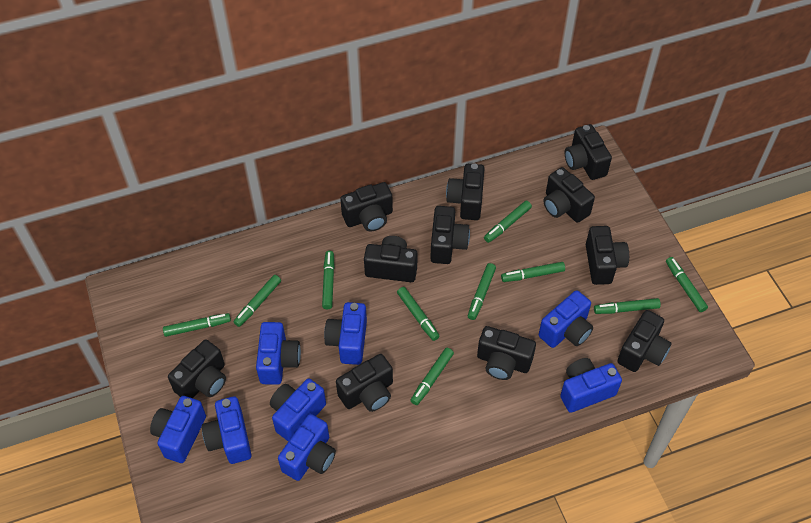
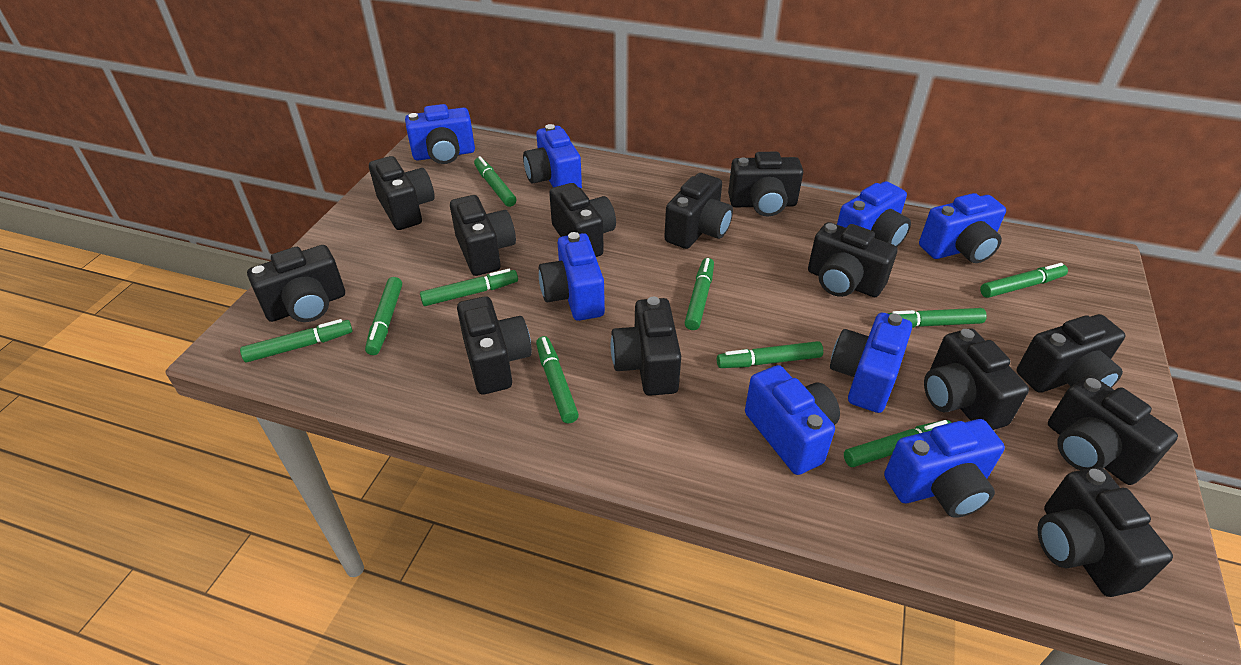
black camera: 11 -> 13

